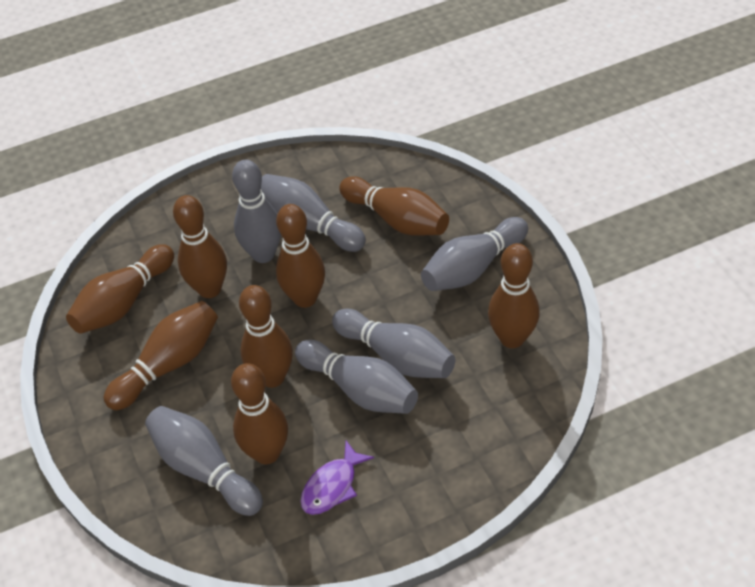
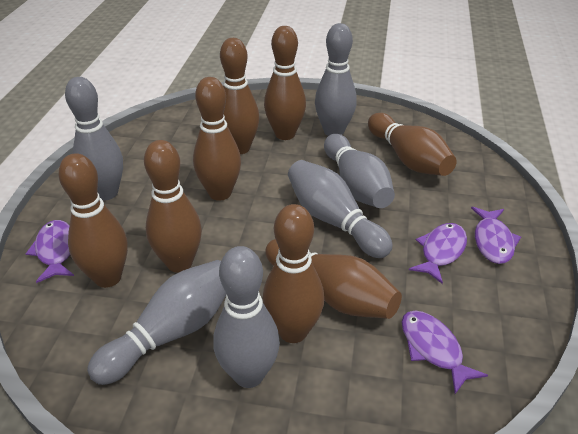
purple fish: 1 -> 4

